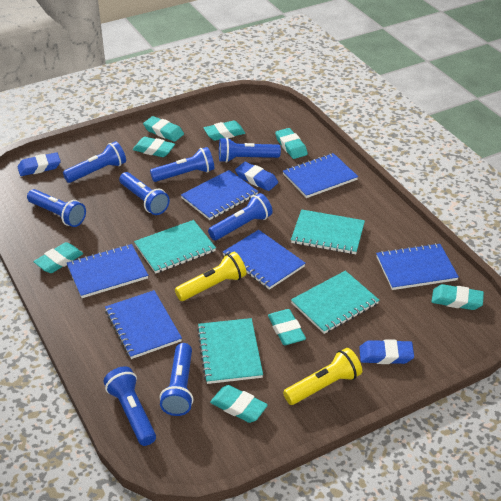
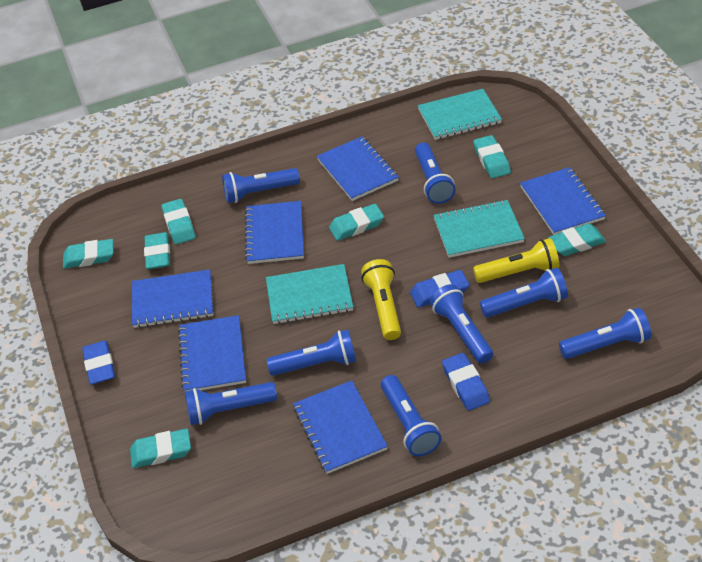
turquoise eraser: 8 -> 7
turquoise notebook: 4 -> 3

